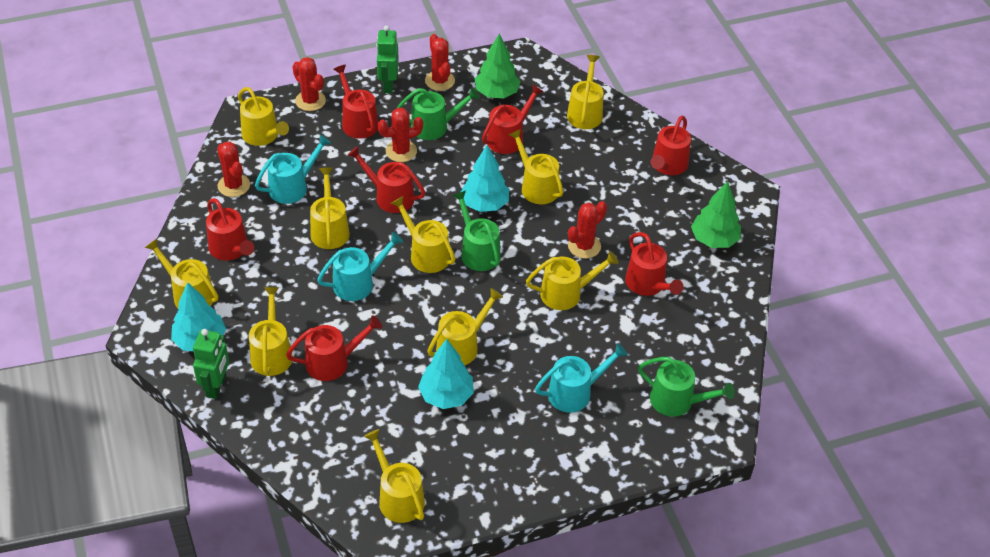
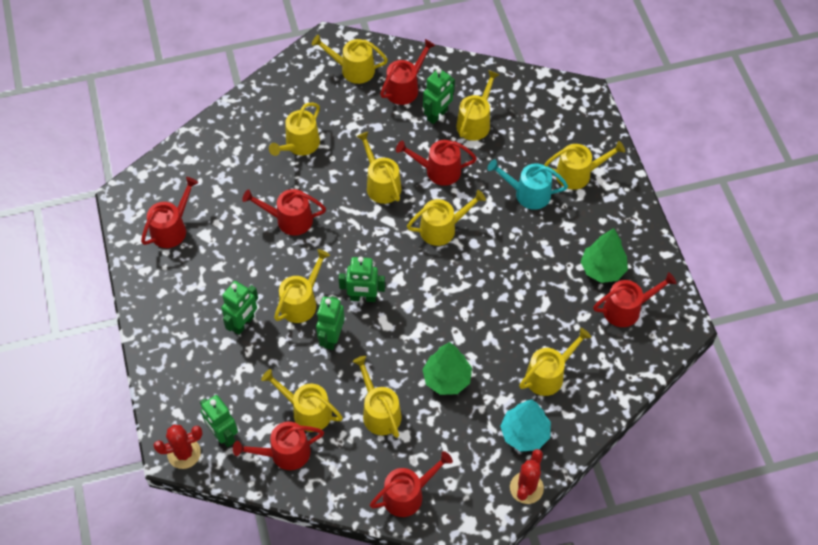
green robot: 2 -> 5
green watering can: 3 -> 0
red cactus: 5 -> 2
turquoise tree: 3 -> 1
turquoise watering can: 3 -> 1

